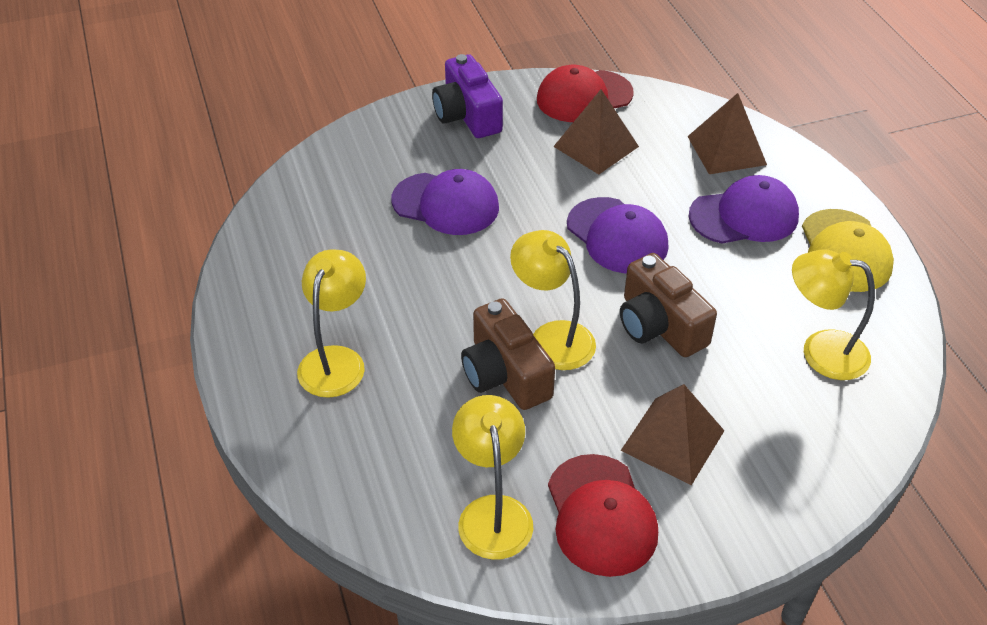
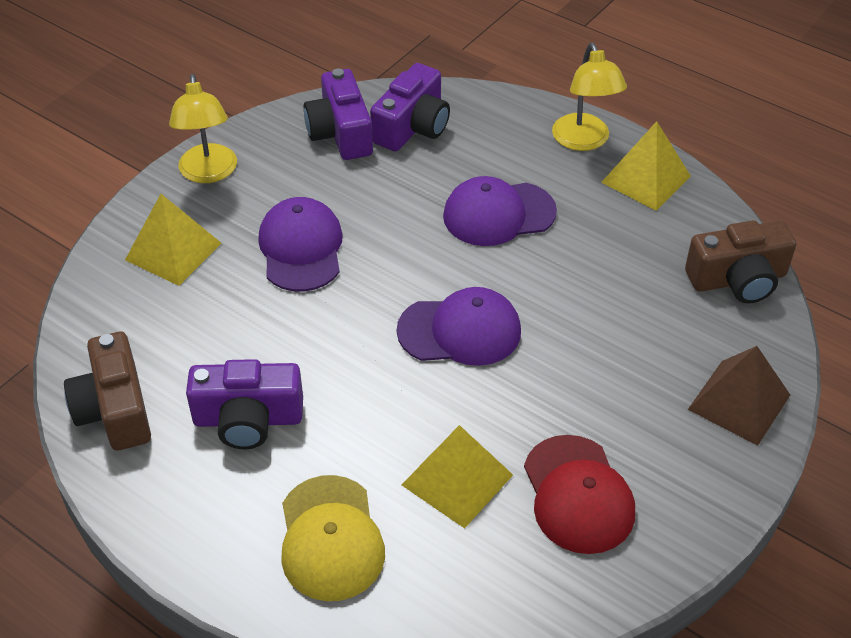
brown pyramid: 3 -> 1
purple camera: 1 -> 3
red cap: 2 -> 1
yellow lamp: 4 -> 2
yellow pyramid: 0 -> 3

